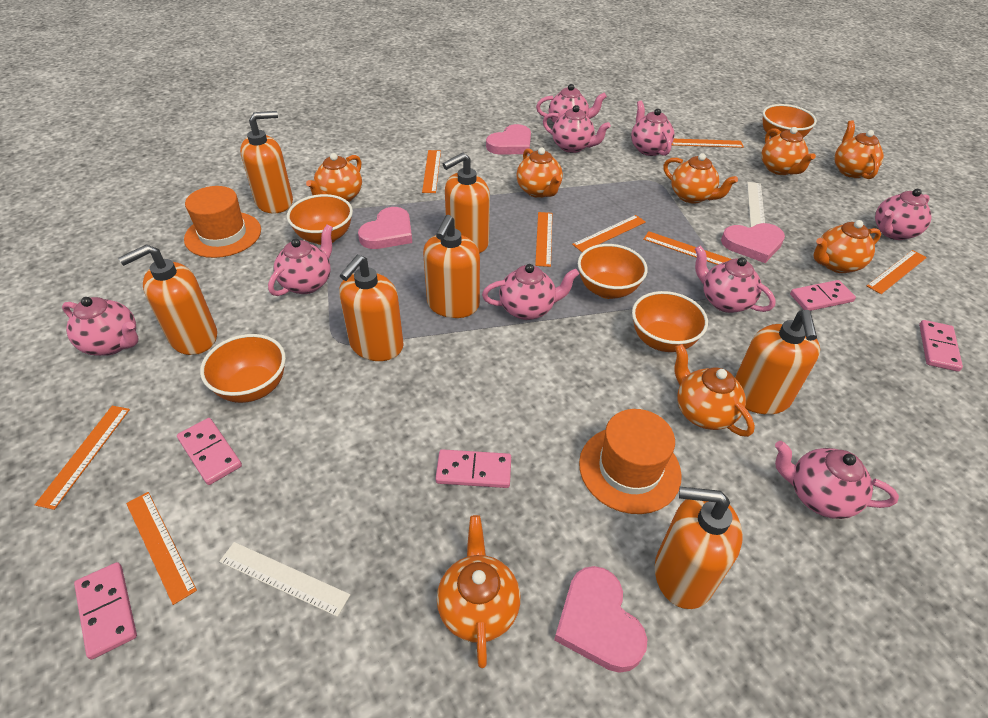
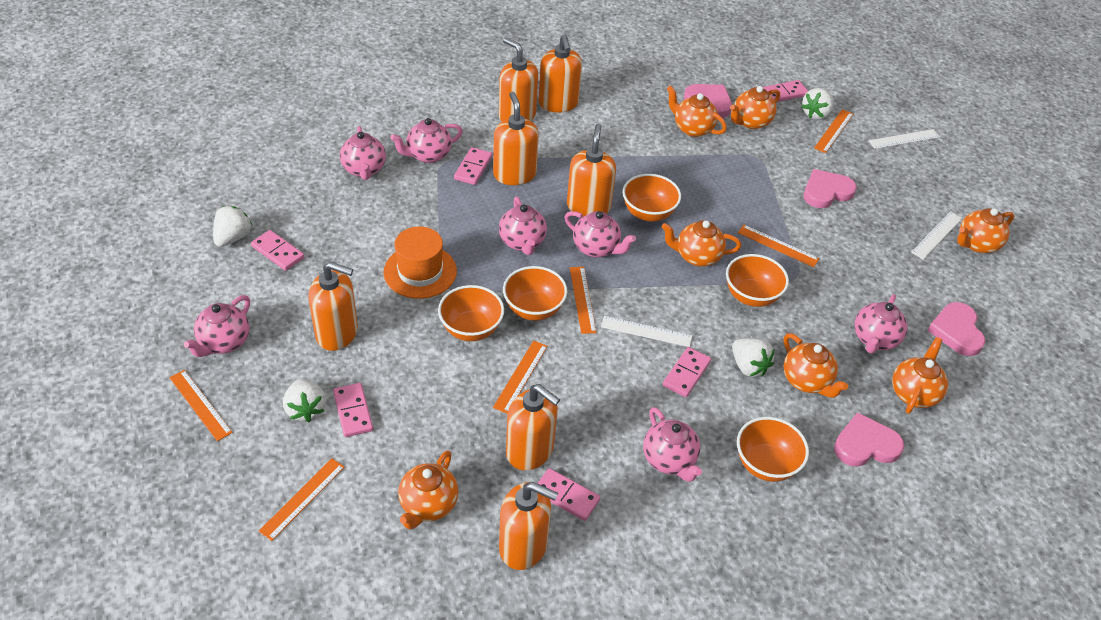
orange hat: 2 -> 1
orange ruler: 8 -> 6
orange teapot: 8 -> 7
pink domino: 5 -> 6
pink teapot: 9 -> 7
white ruler: 2 -> 3
white strawberry: 0 -> 4

